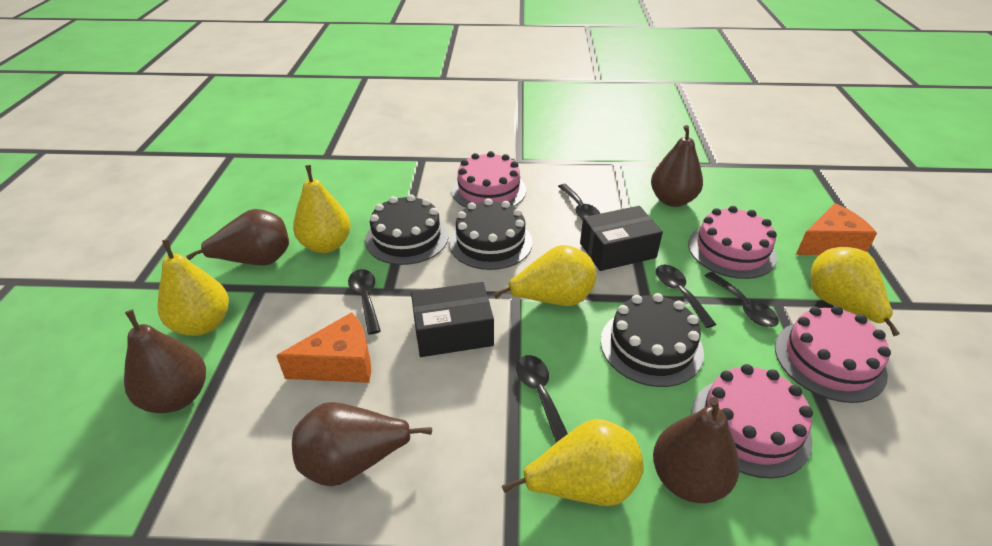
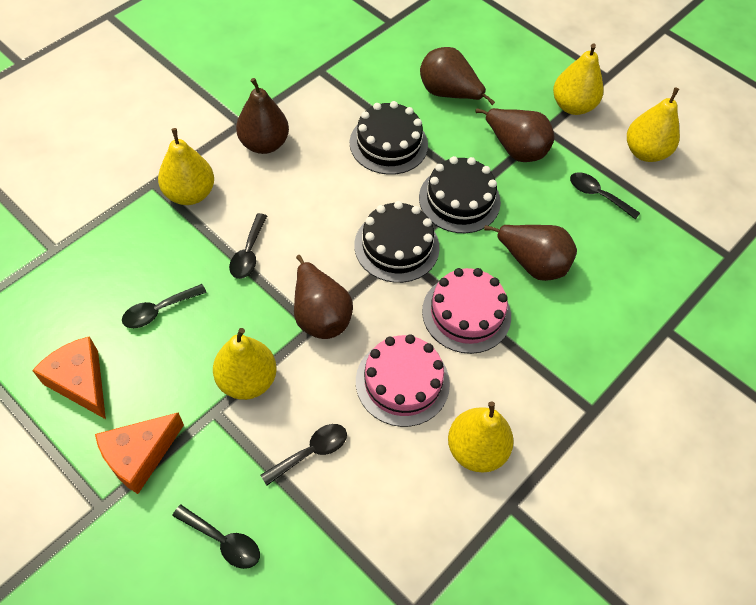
black box: 2 -> 0
pink cake: 4 -> 2

